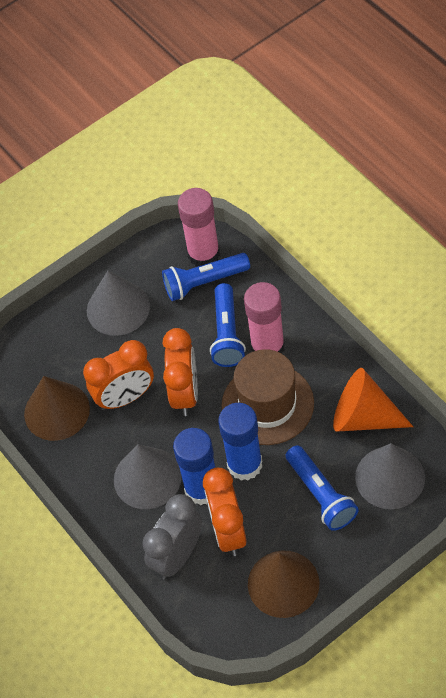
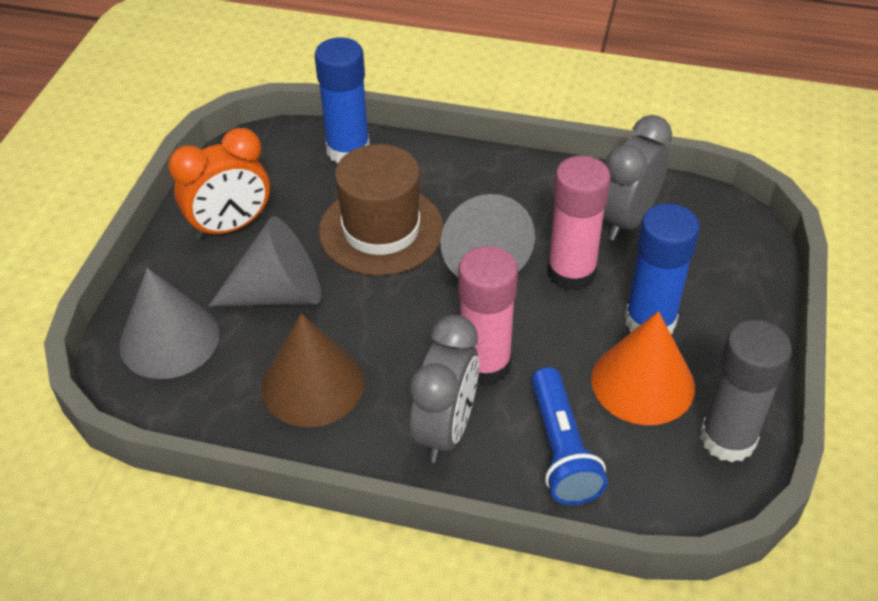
blue flashlight: 3 -> 1
brown cone: 2 -> 1
grey clock: 1 -> 2
grey glue stick: 0 -> 1
orange clock: 3 -> 1

